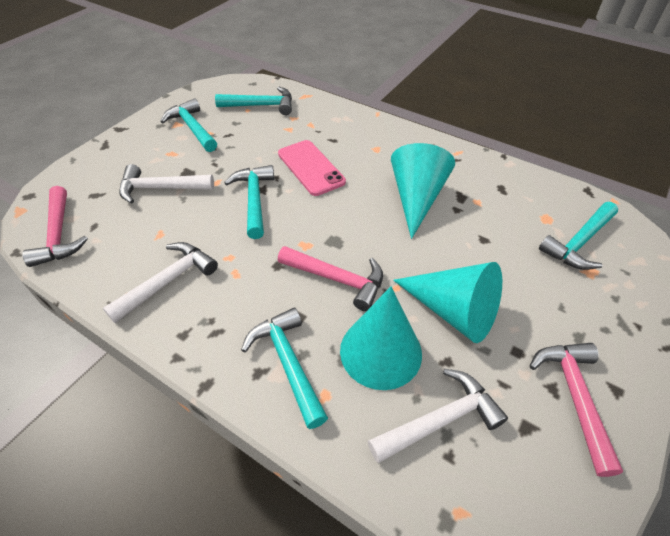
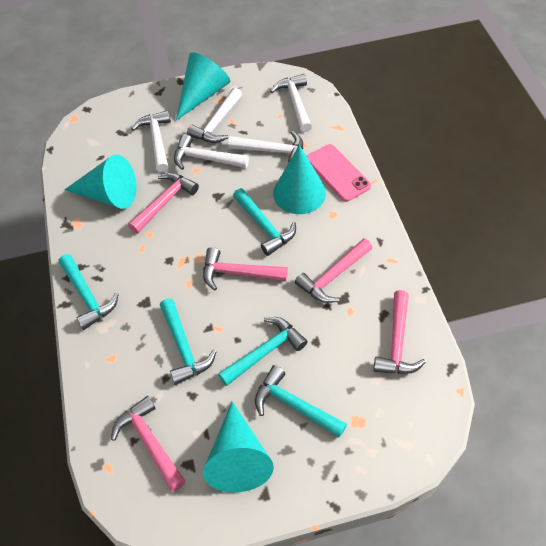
pink hammer: 3 -> 5
turquoise cone: 3 -> 4
white hammer: 3 -> 5

